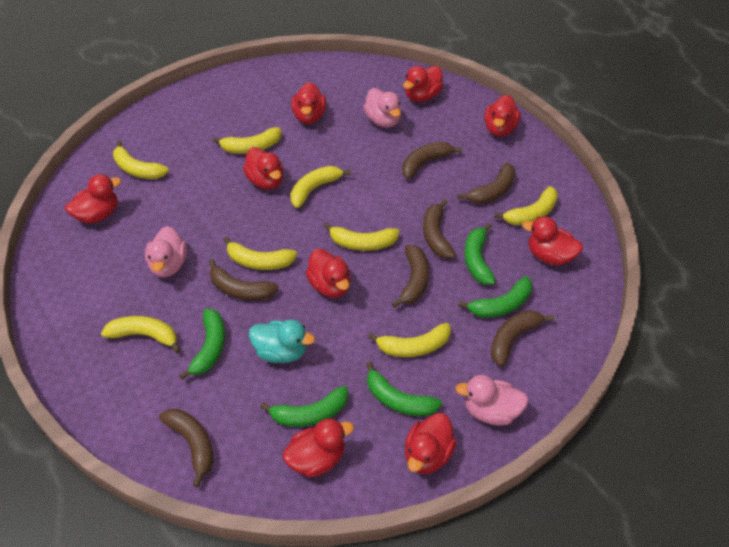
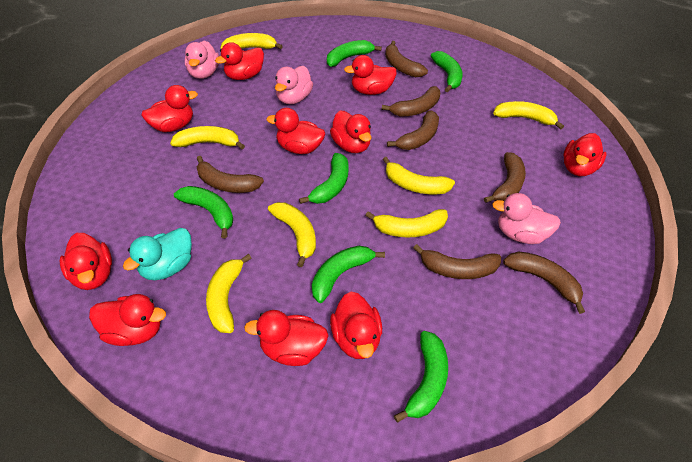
green banana: 5 -> 6
red duck: 9 -> 10
yellow banana: 8 -> 7

